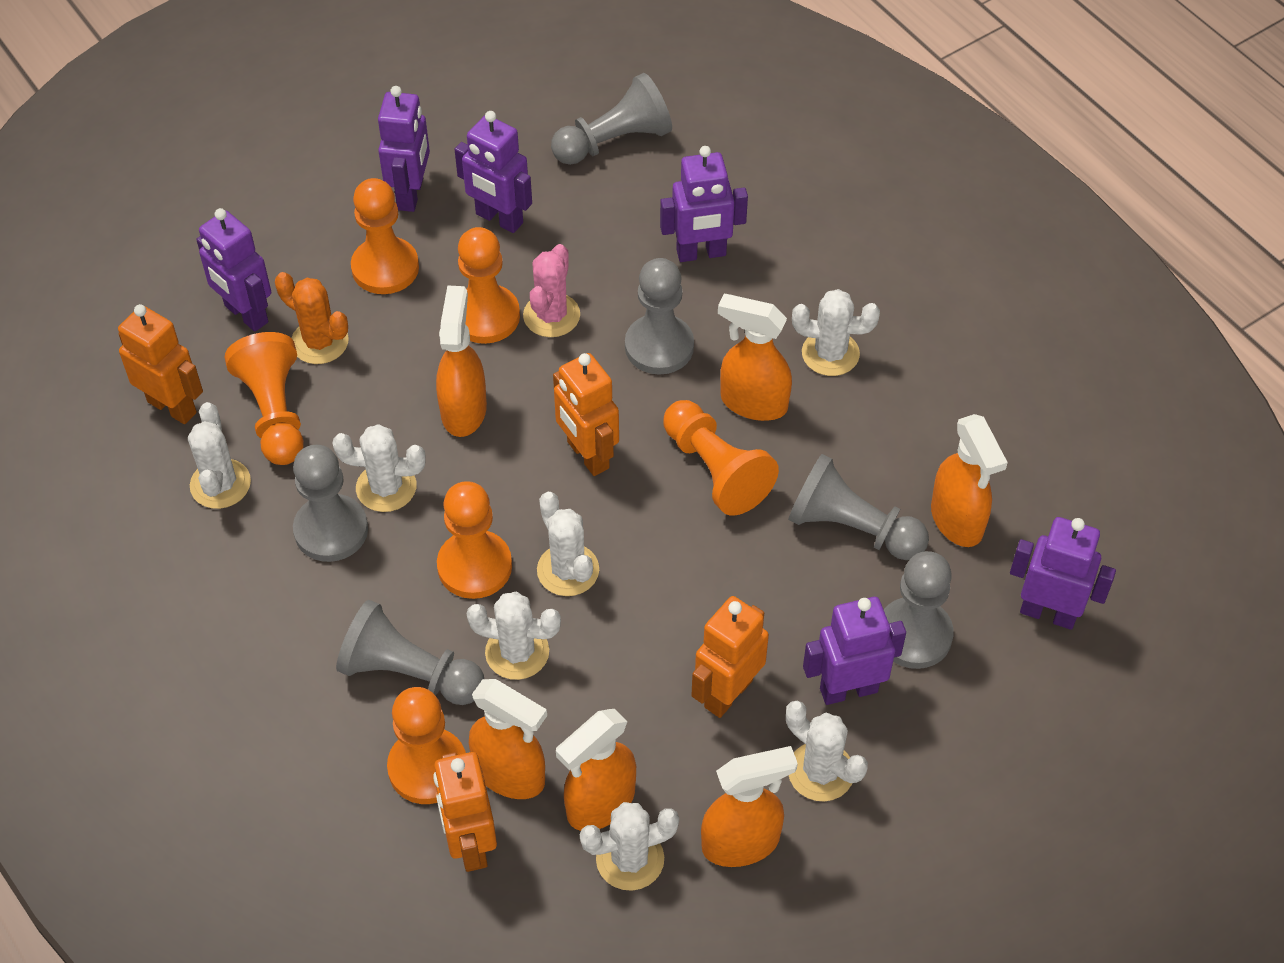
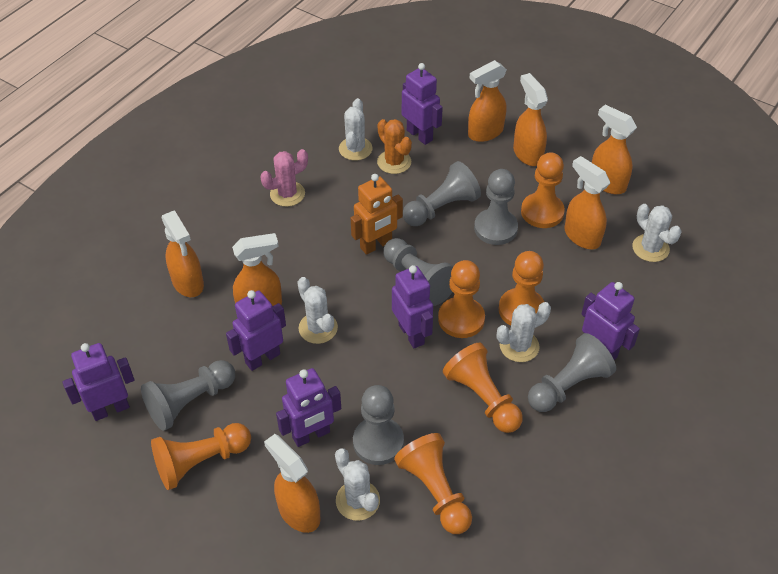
orange robot: 4 -> 1
orange spray bottle: 6 -> 7
white cactus: 7 -> 5

